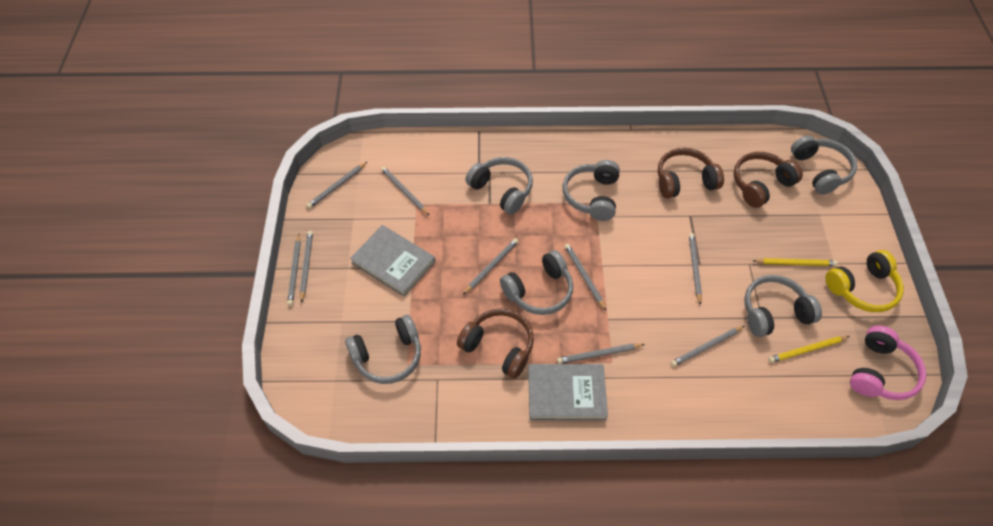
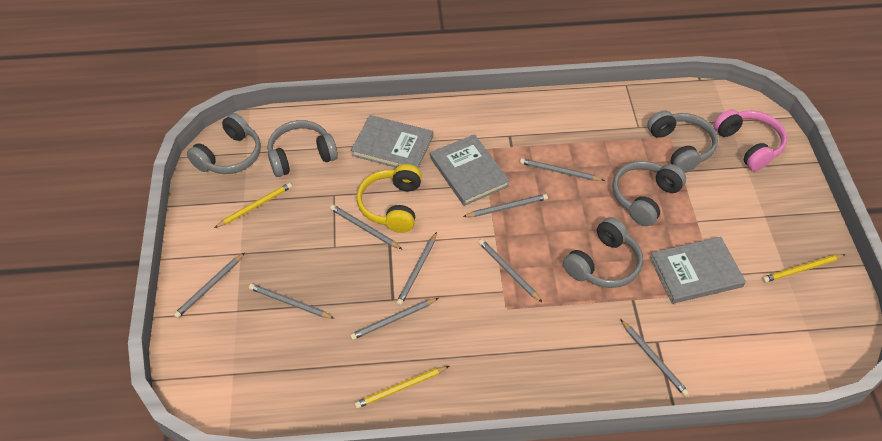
brown headphones: 3 -> 0
grey book: 2 -> 3
grey headphones: 6 -> 5
yellow pencil: 2 -> 3

